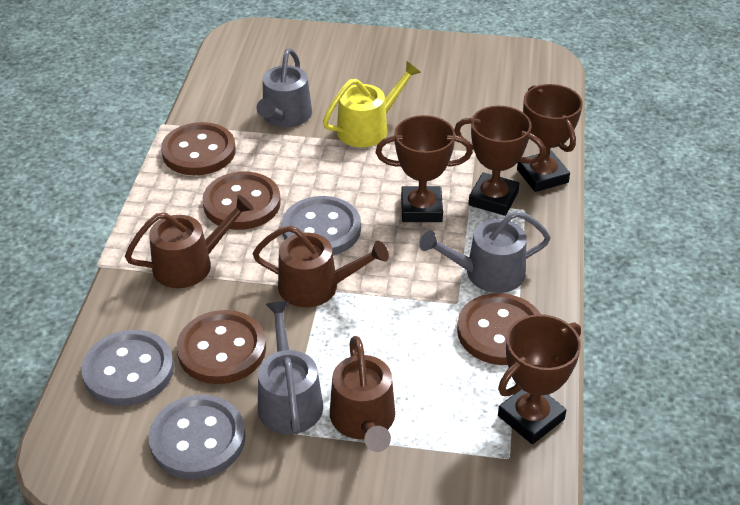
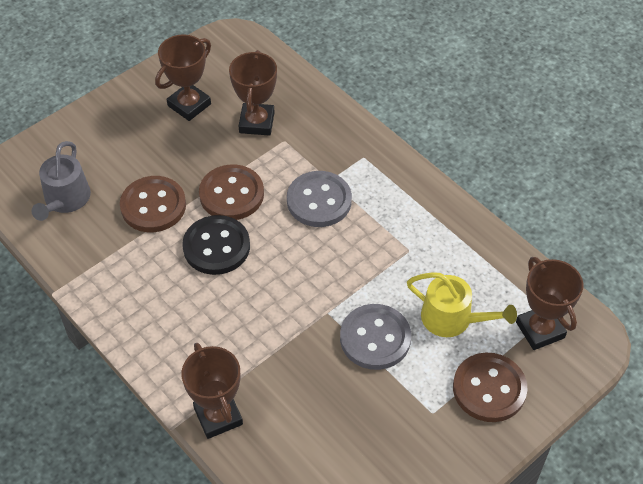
black button: 0 -> 1
brown button: 4 -> 3
brown watering can: 3 -> 0
grey button: 3 -> 2
grey watering can: 3 -> 1

